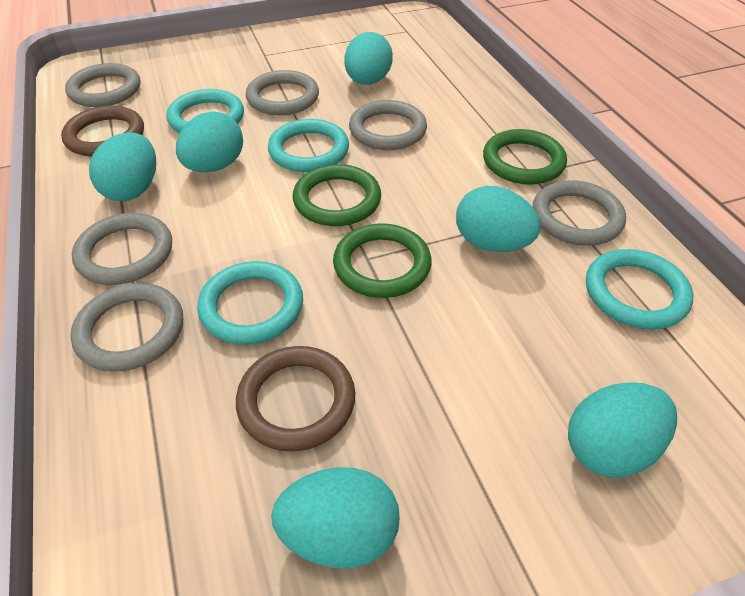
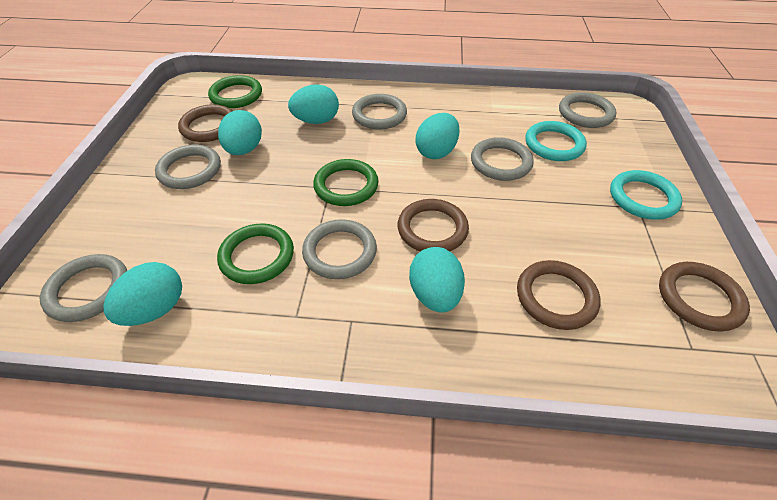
brown ring: 2 -> 4
turquoise egg: 6 -> 5
turquoise ring: 4 -> 2

